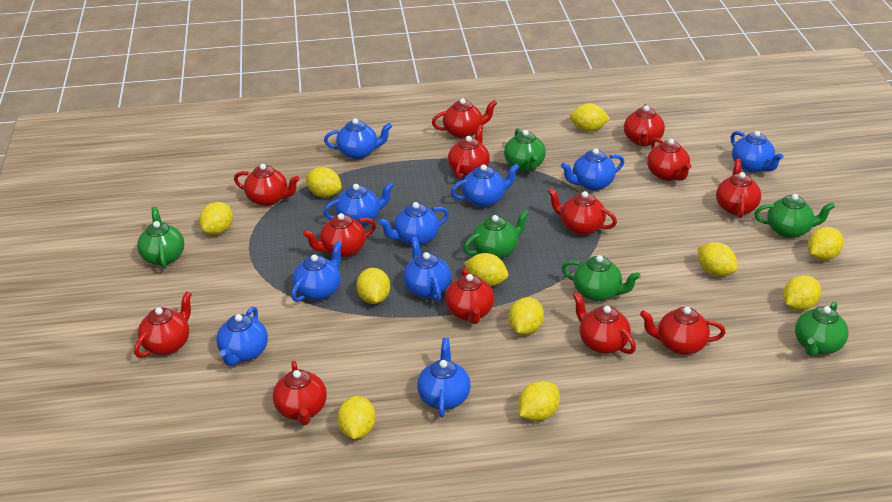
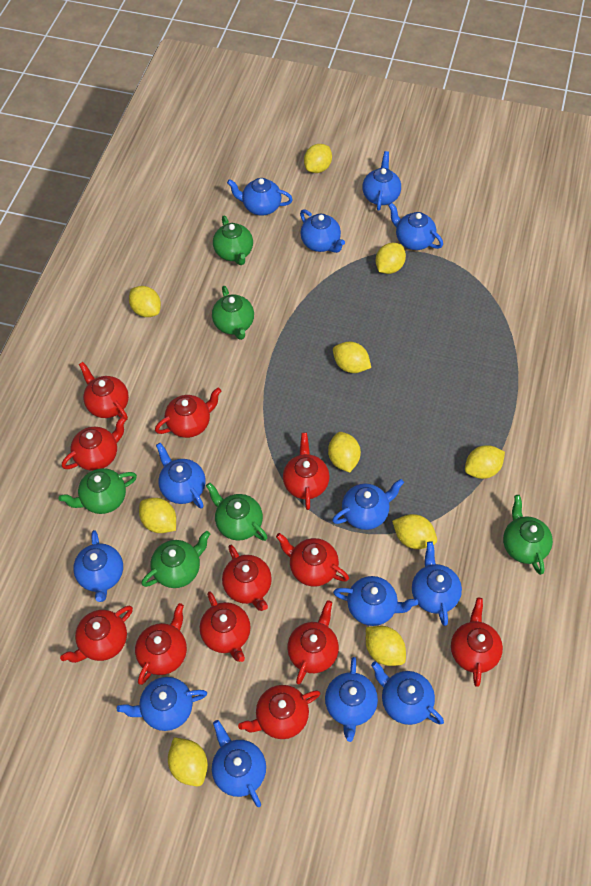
blue teapot: 10 -> 13
red teapot: 13 -> 12
yellow lemon: 11 -> 10

